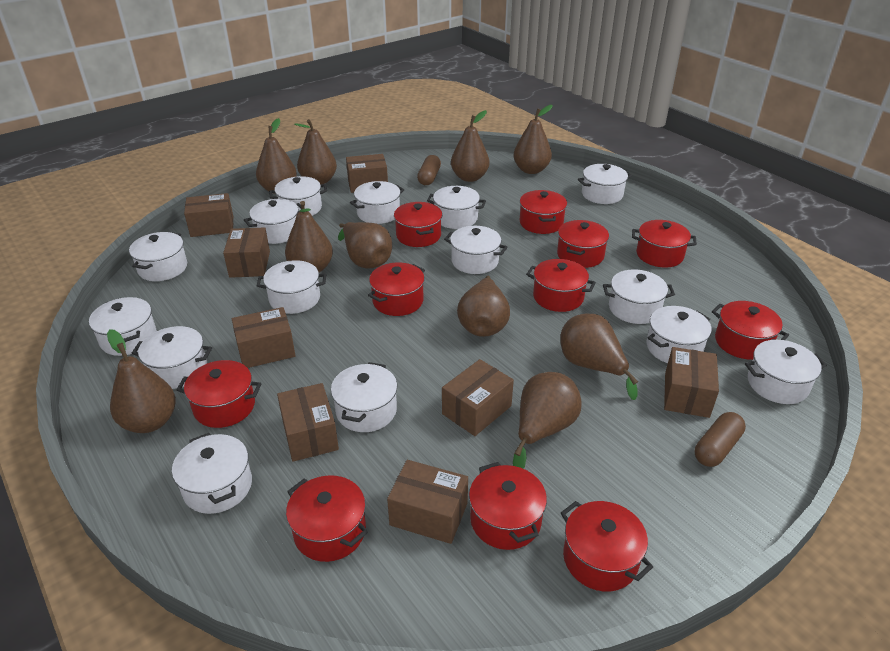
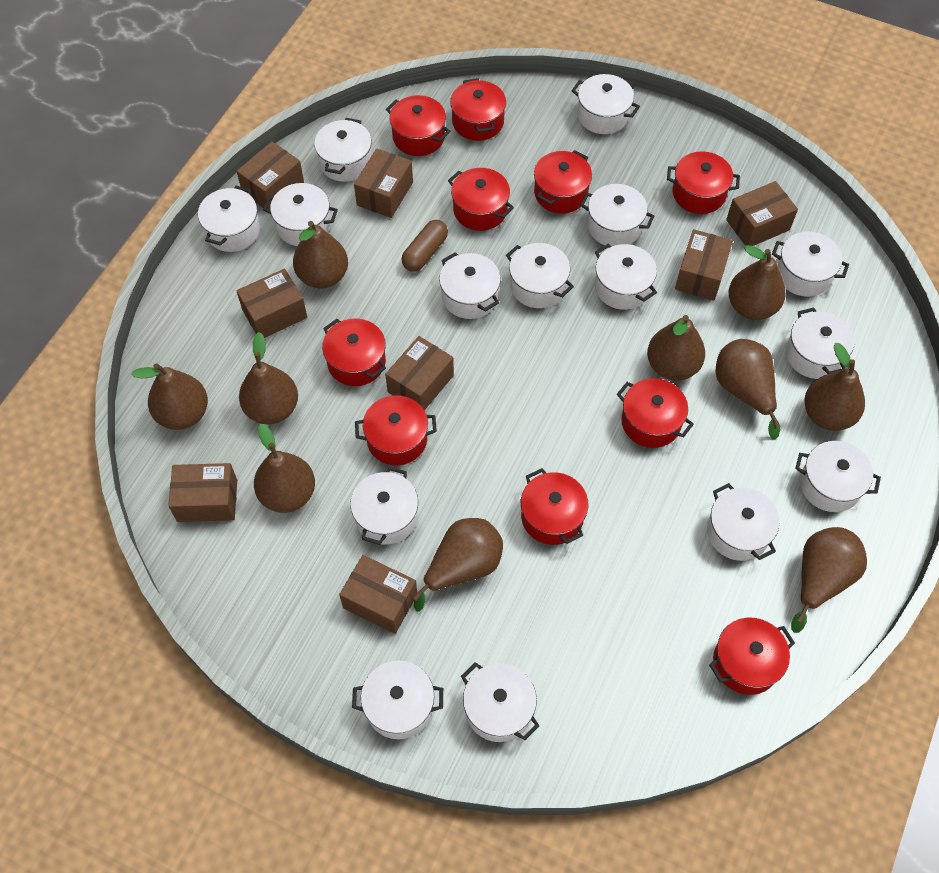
brown capsule: 2 -> 1
red pot: 11 -> 10

